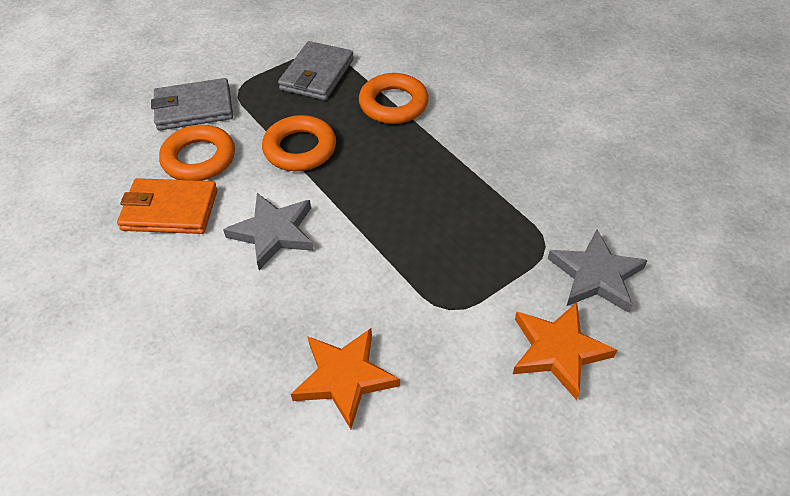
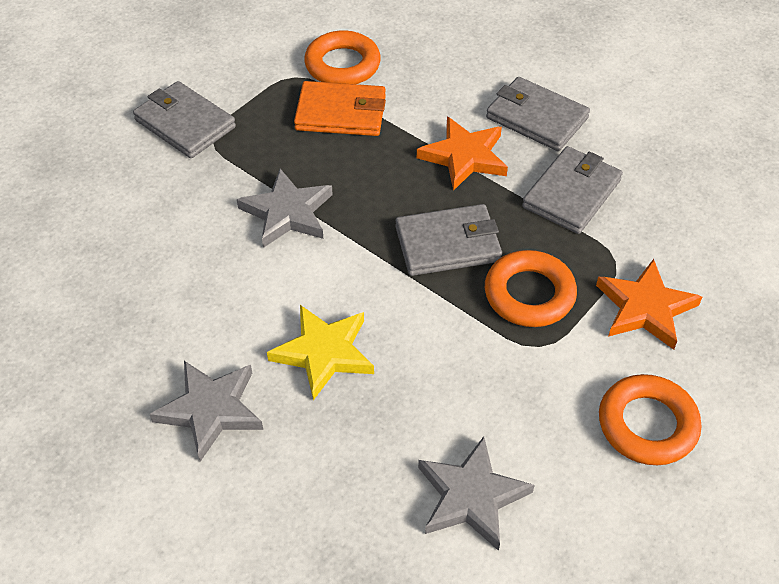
grey star: 2 -> 3
grey wallet: 2 -> 4
yellow star: 0 -> 1

